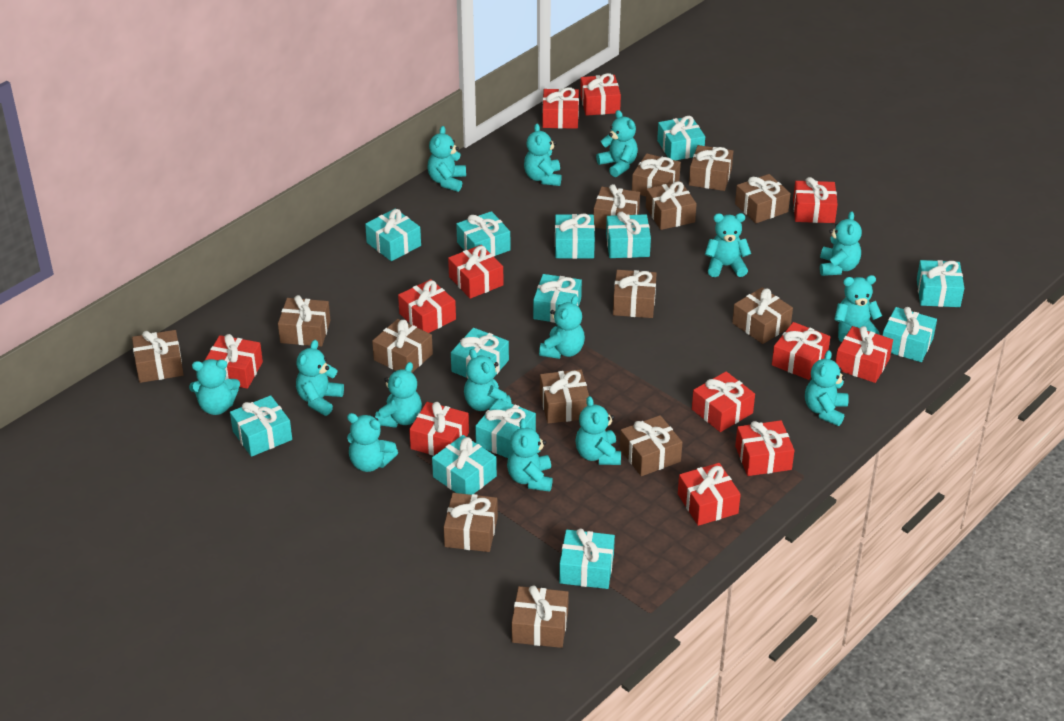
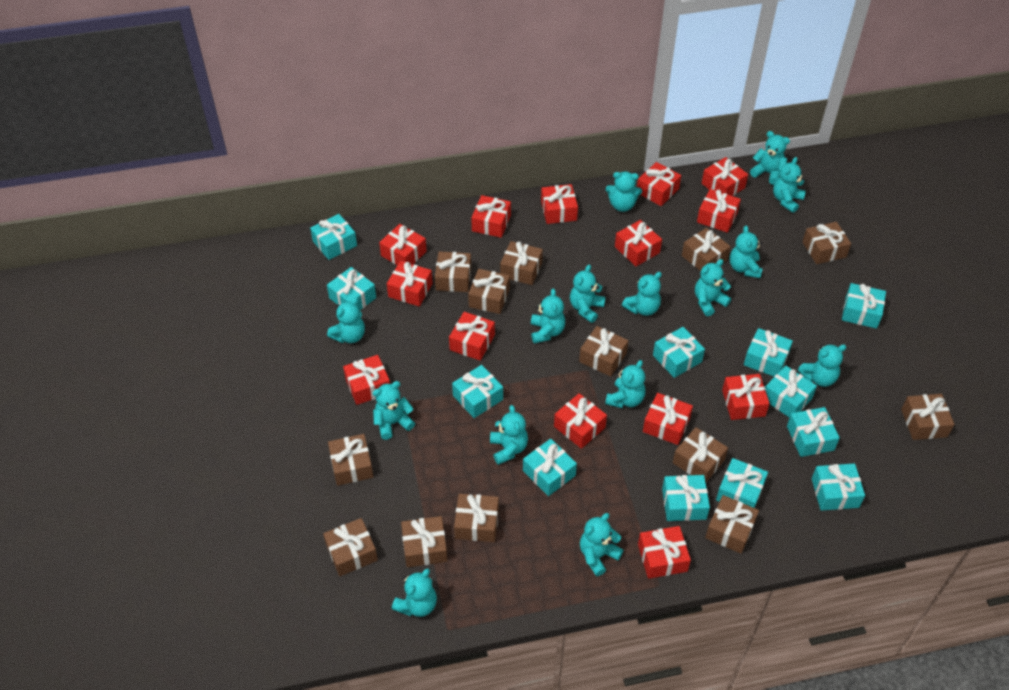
brown gift: 14 -> 13
red gift: 12 -> 14
turquoise gift: 13 -> 12

